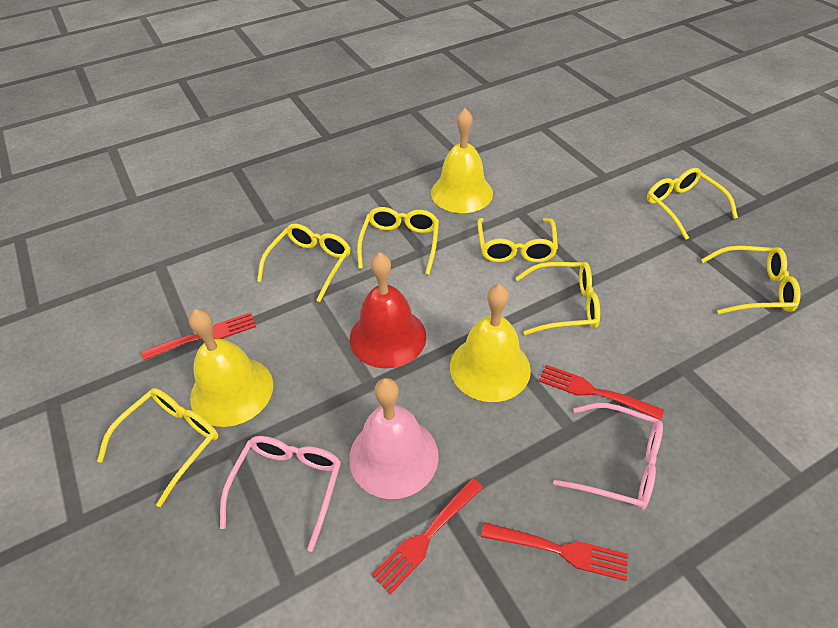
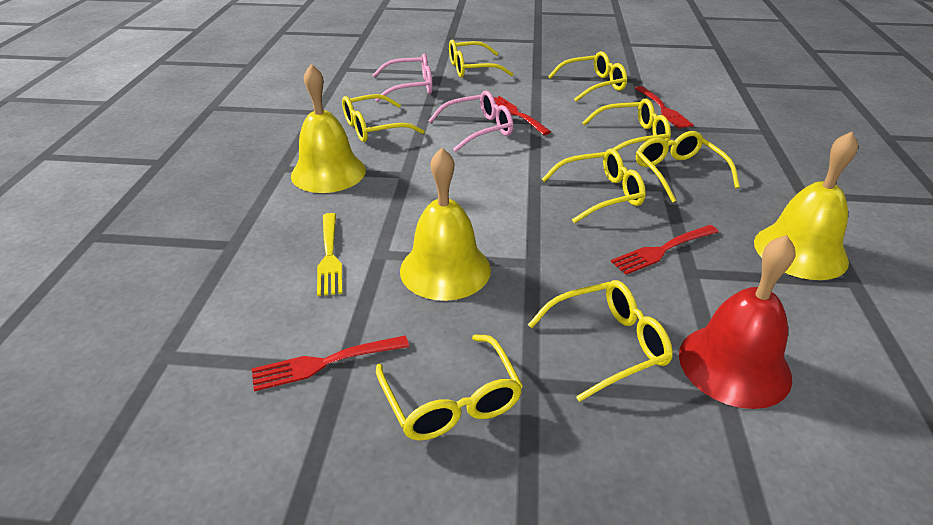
pink bell: 1 -> 0
yellow fork: 0 -> 1
yellow glasses: 7 -> 8

